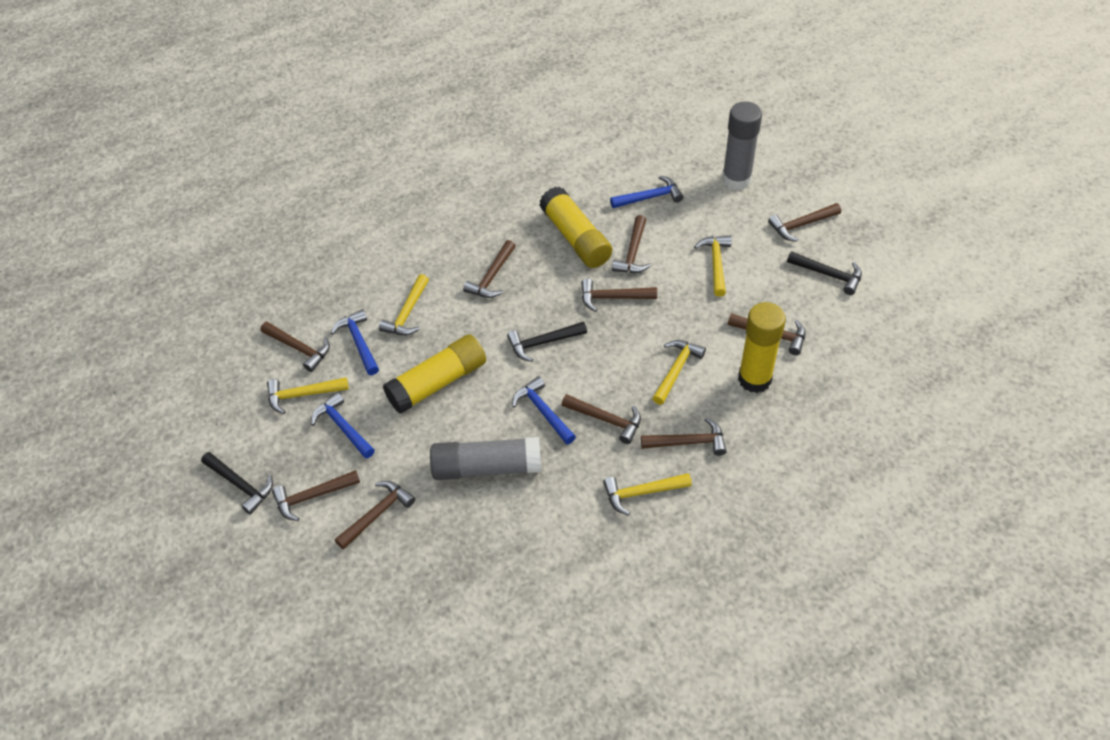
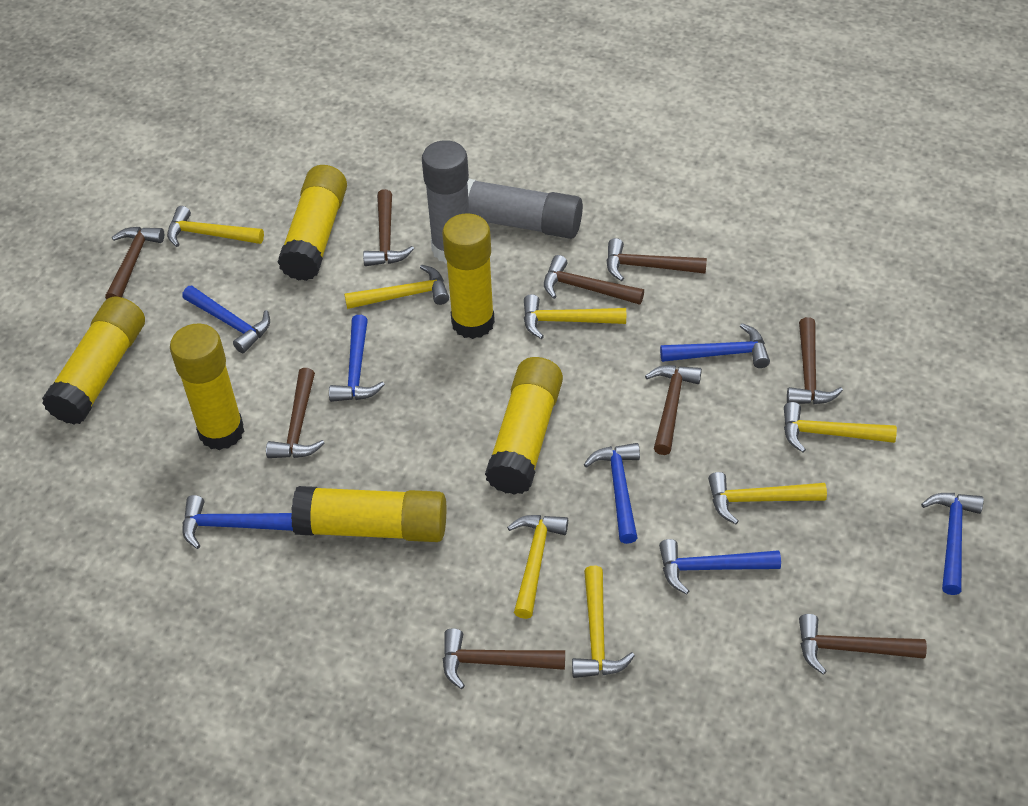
black hammer: 3 -> 0
blue hammer: 4 -> 7
brown hammer: 10 -> 9
yellow glue stick: 3 -> 6
yellow hammer: 5 -> 7

